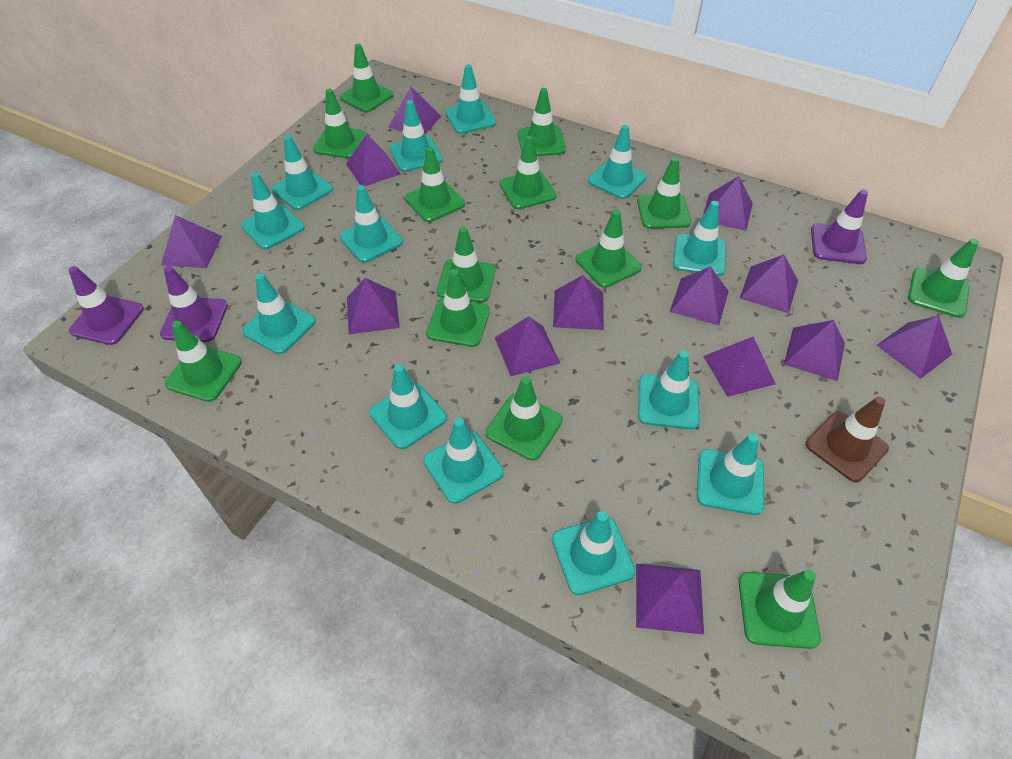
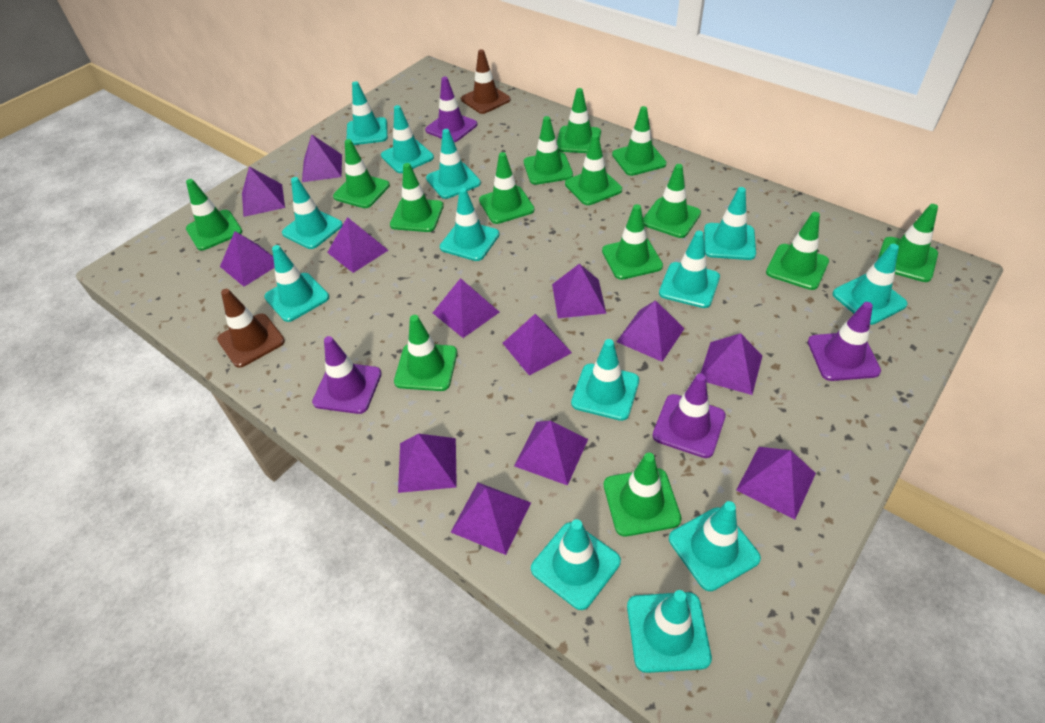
brown traffic cone: 1 -> 2
green traffic cone: 13 -> 14
purple traffic cone: 3 -> 4

